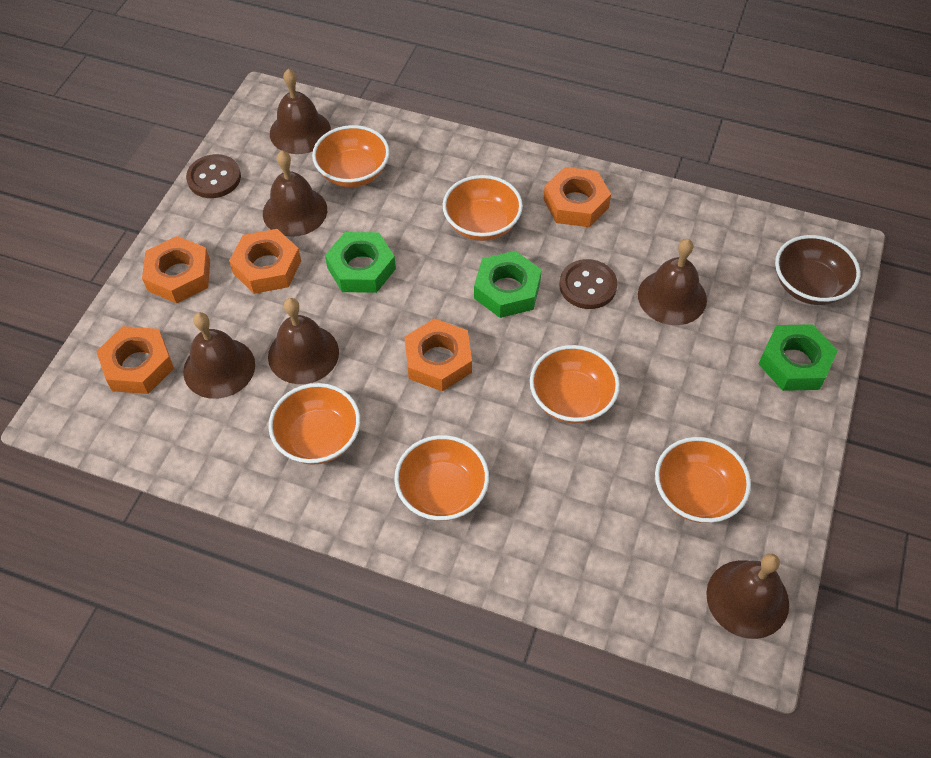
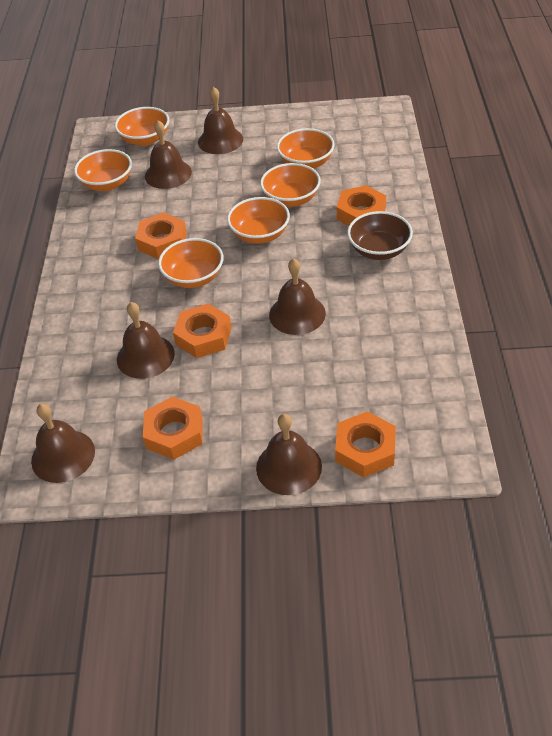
brown button: 2 -> 0
green nut: 3 -> 0

